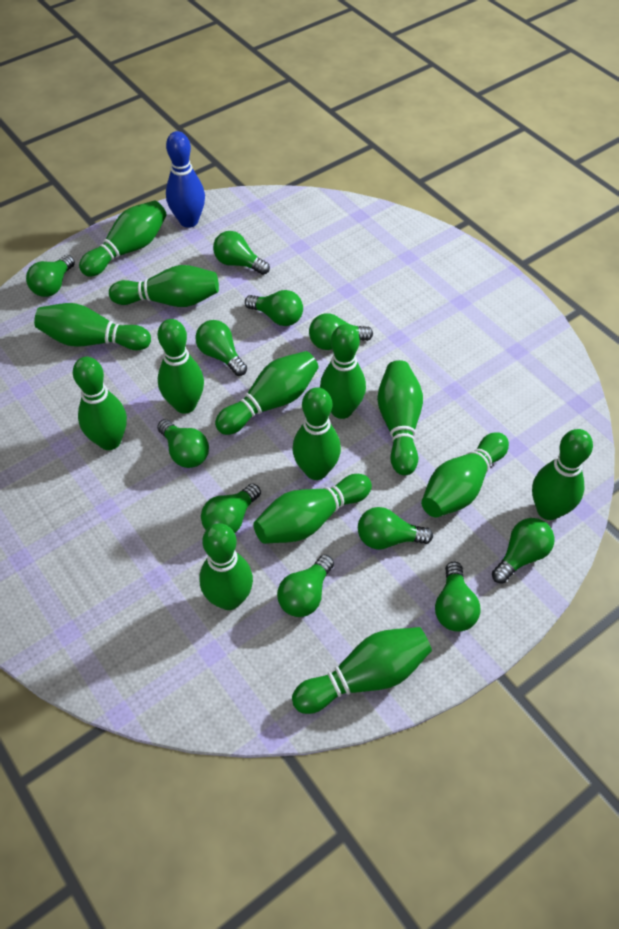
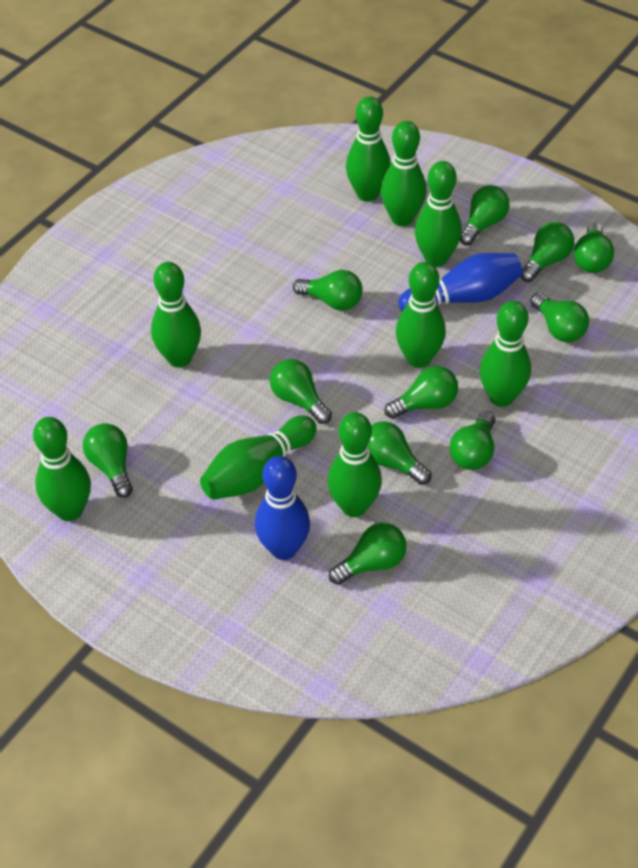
blue bowling pin: 1 -> 2
green bowling pin: 14 -> 9

